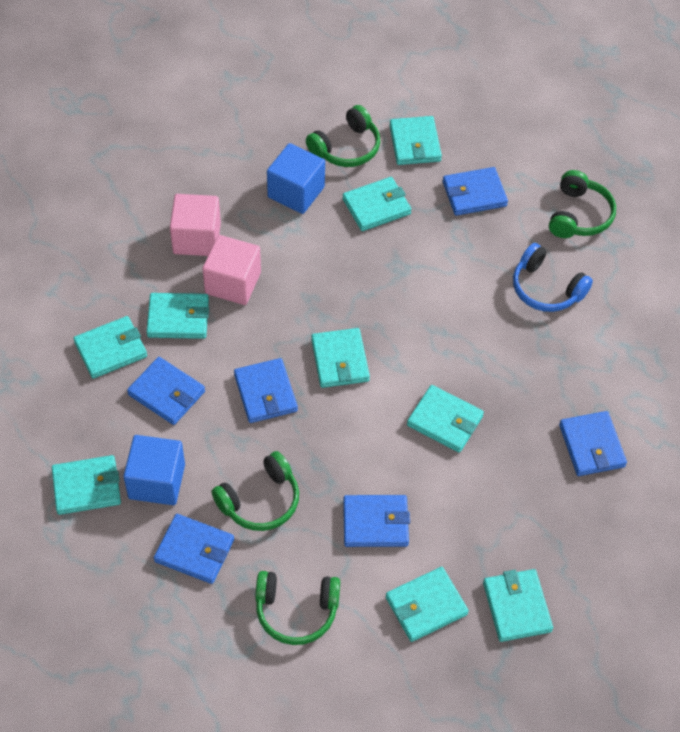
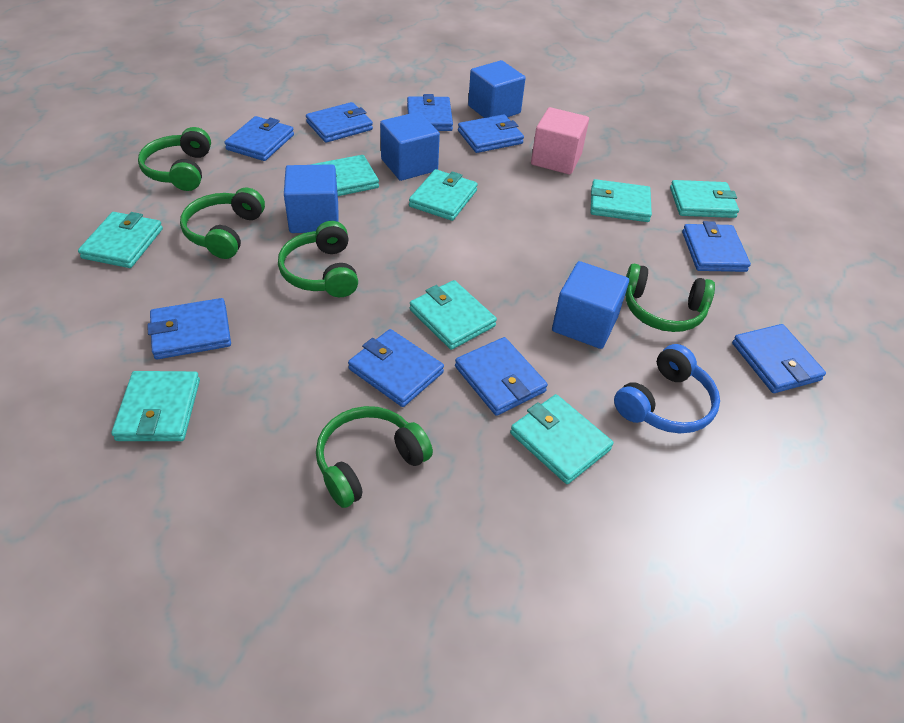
blue cube: 2 -> 4
blue wallet: 6 -> 9
green headphones: 4 -> 5
pink cube: 2 -> 1
turquoise wallet: 9 -> 8

